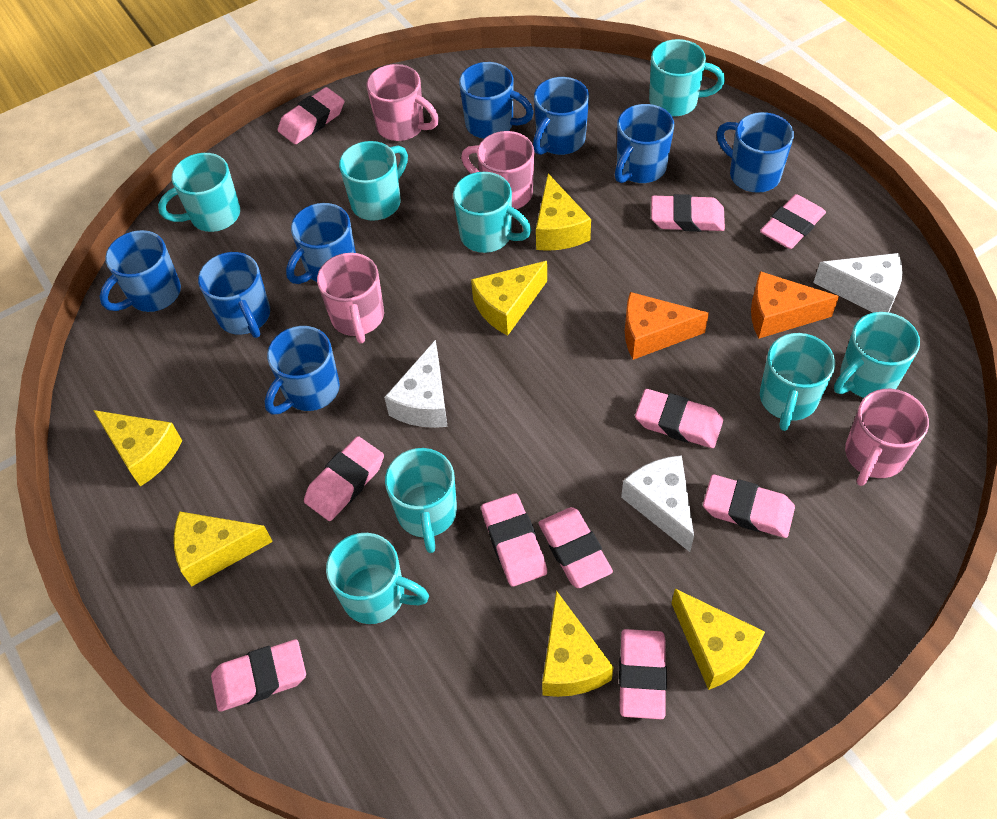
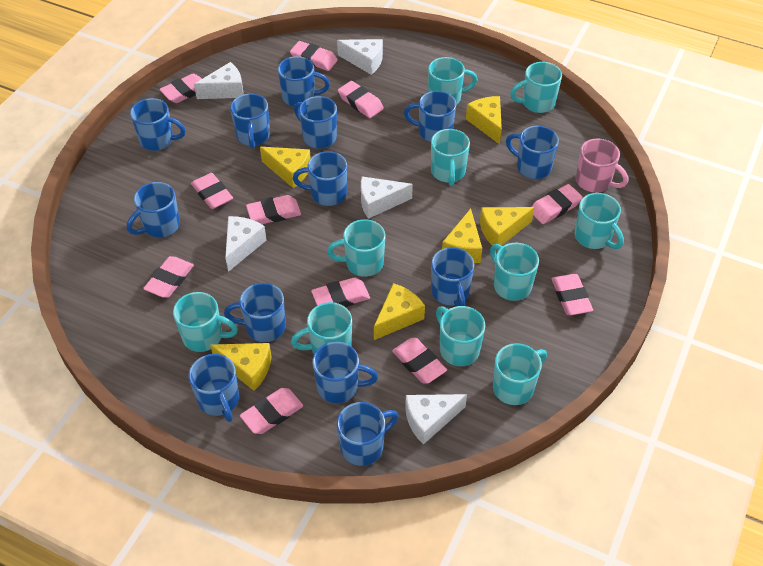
blue mug: 8 -> 13
orange cheese: 2 -> 0
pink eraser: 10 -> 11
pink mug: 4 -> 1
turquoise mug: 8 -> 10
white cheese: 3 -> 5

